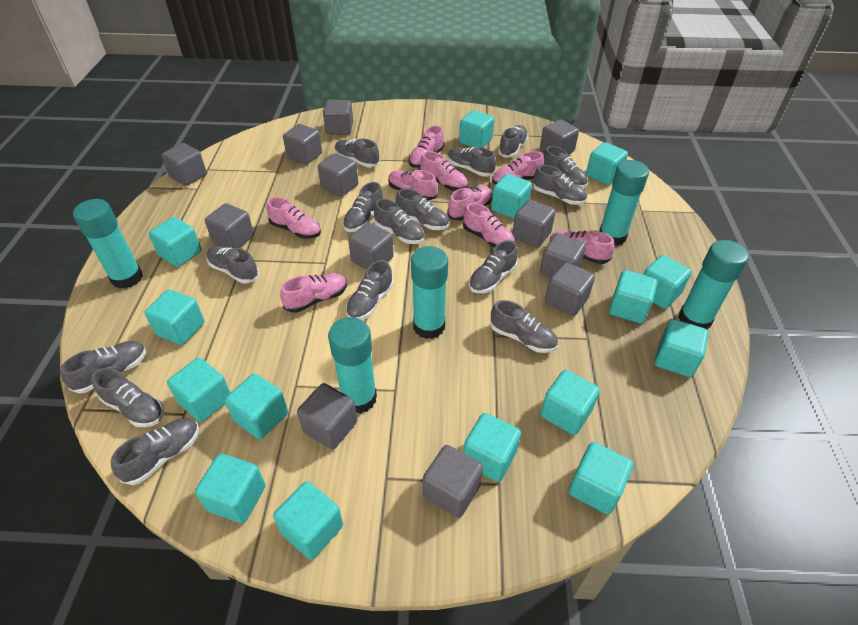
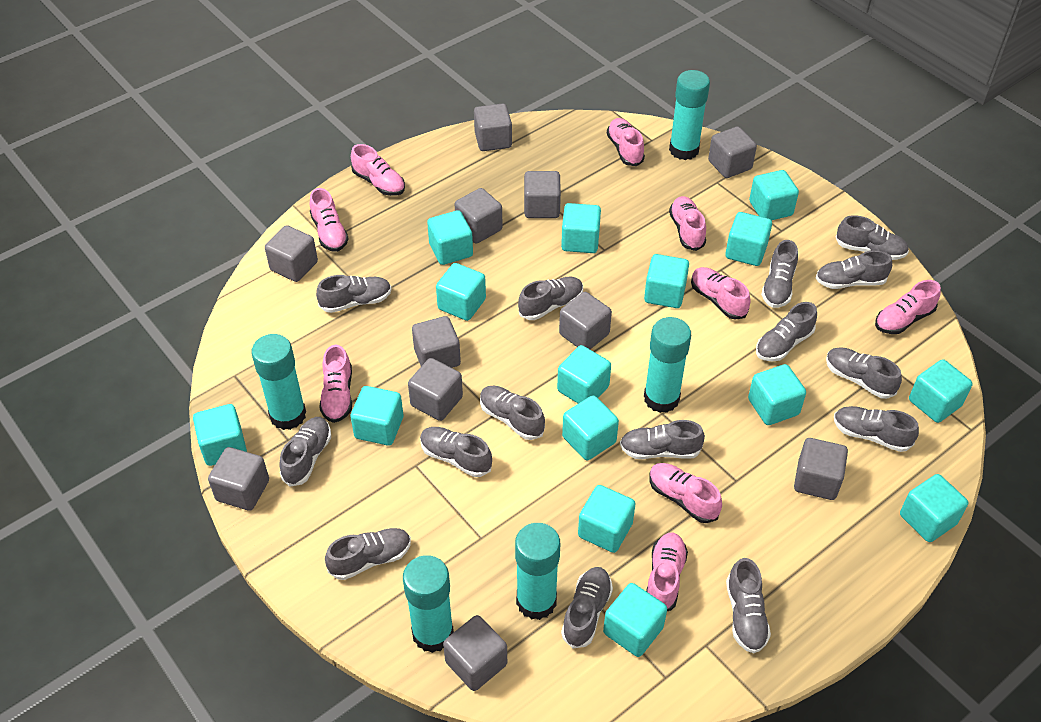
grey cube: 12 -> 11

